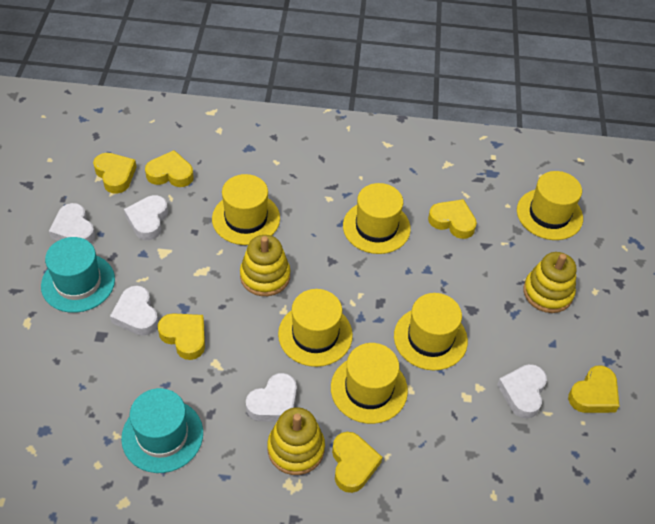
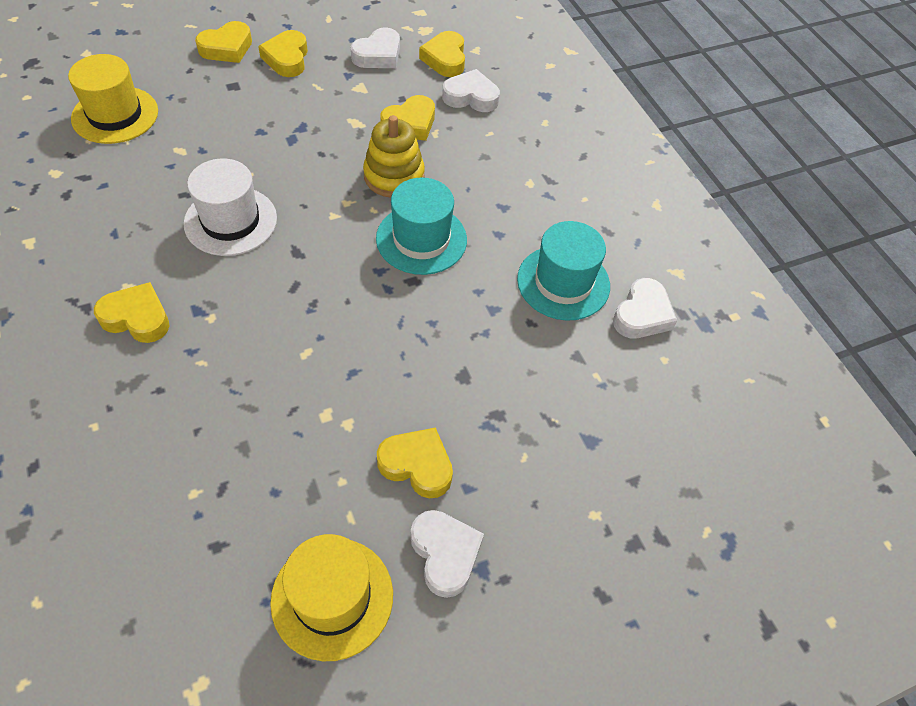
white hat: 0 -> 1
white heart: 5 -> 4
yellow hat: 6 -> 2
yellow stacking toy: 3 -> 1

